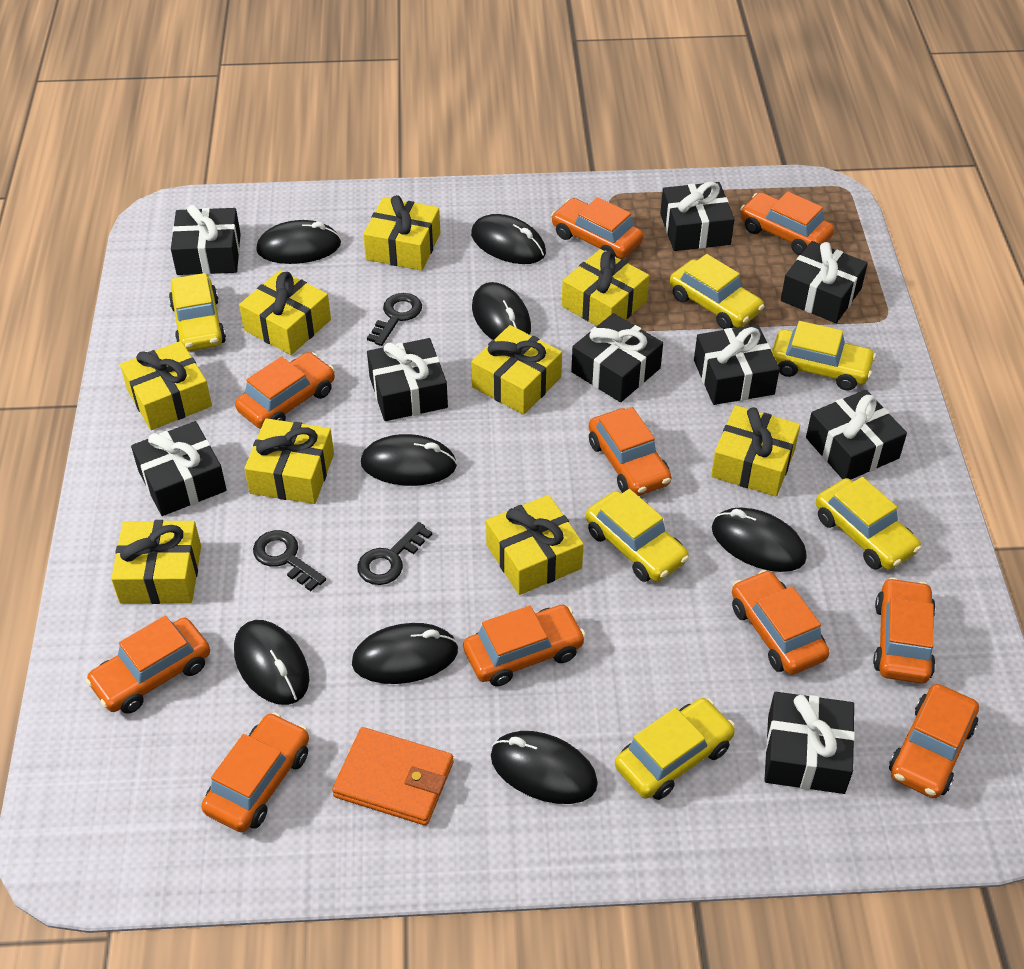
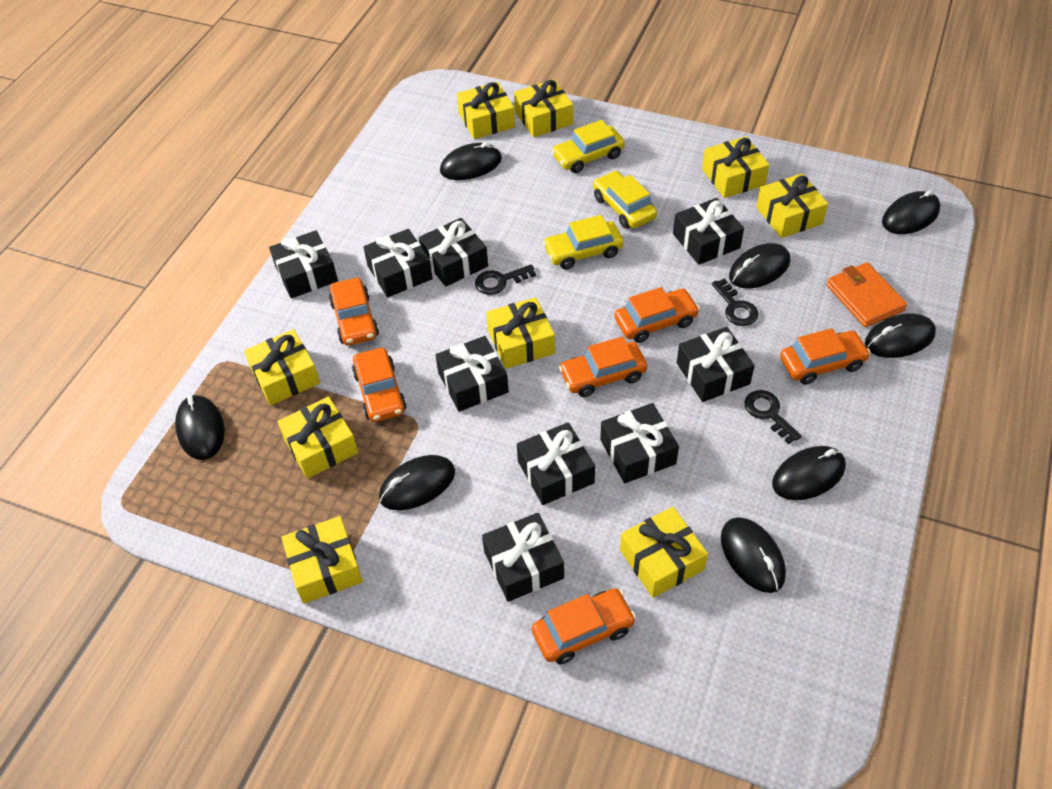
orange car: 10 -> 6
yellow car: 6 -> 3

